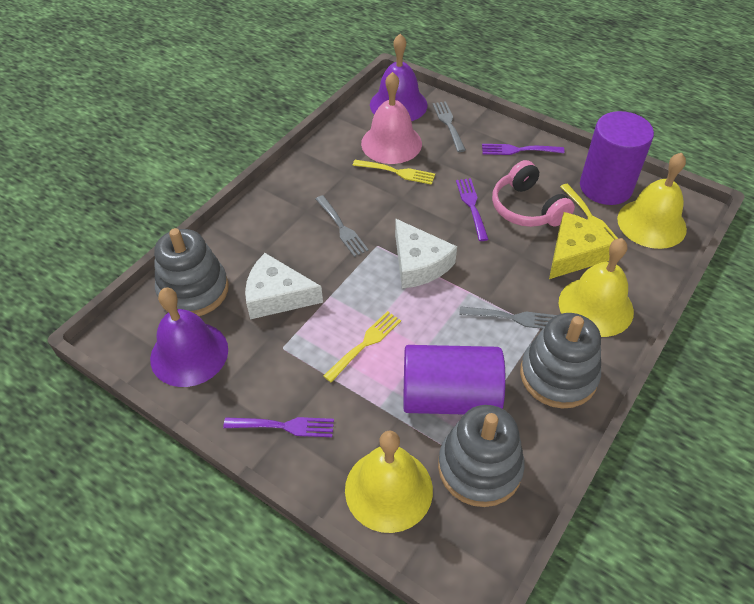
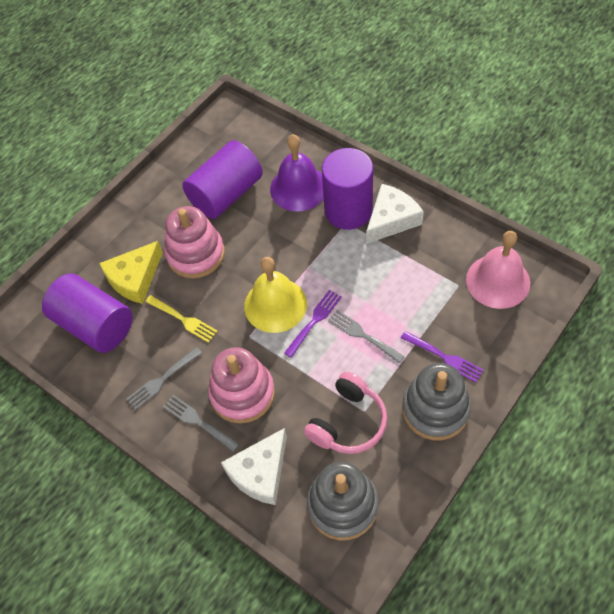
grey stacking toy: 3 -> 2
pink stacking toy: 0 -> 2
purple bell: 2 -> 1
purple cylinder: 2 -> 3
purple fork: 3 -> 2
yellow bell: 3 -> 1
yellow fork: 3 -> 1

